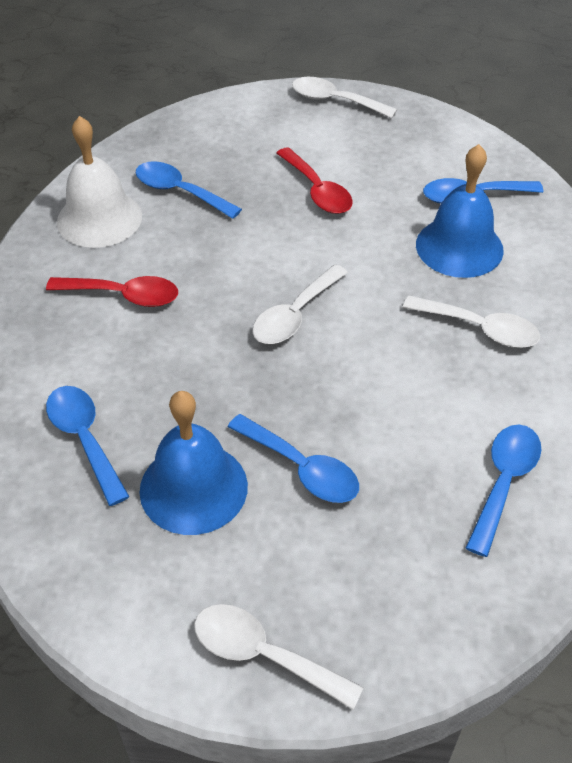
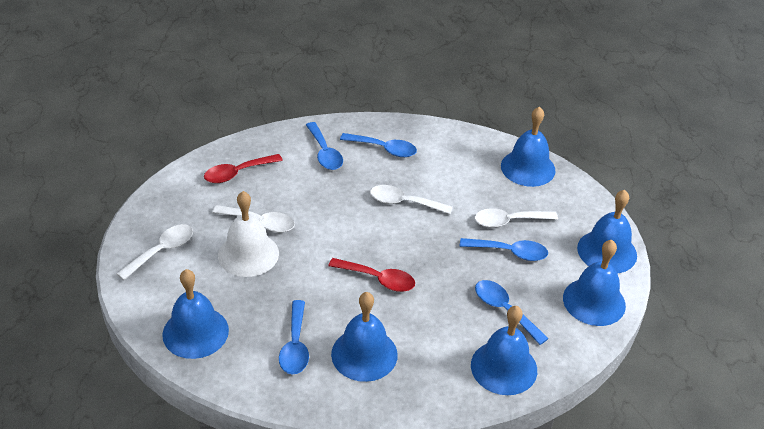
blue bell: 2 -> 6

